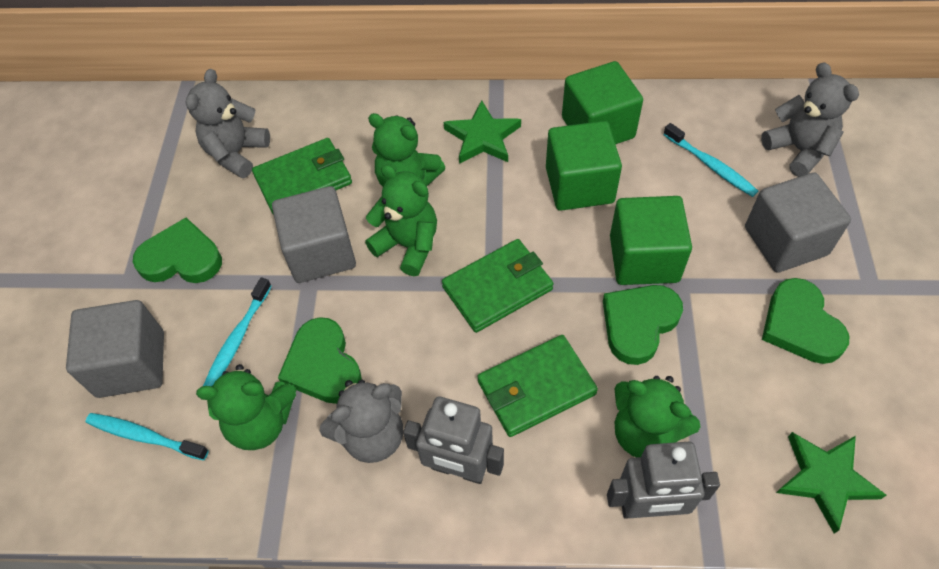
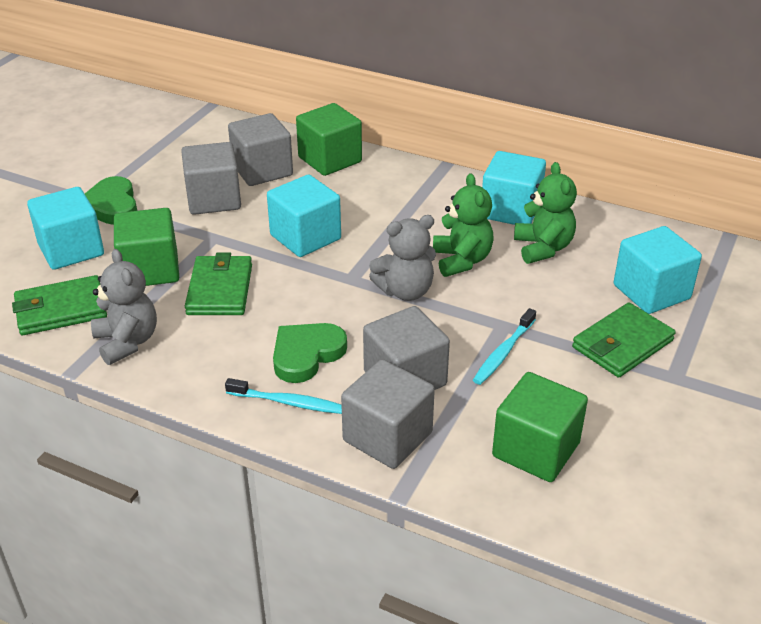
green heart: 4 -> 2
green star: 2 -> 0
green teddy bear: 4 -> 2
grey cube: 3 -> 4
grey robot: 2 -> 0
grey teddy bear: 3 -> 2
turquoise cube: 0 -> 4
turquoise toothbrush: 3 -> 2

